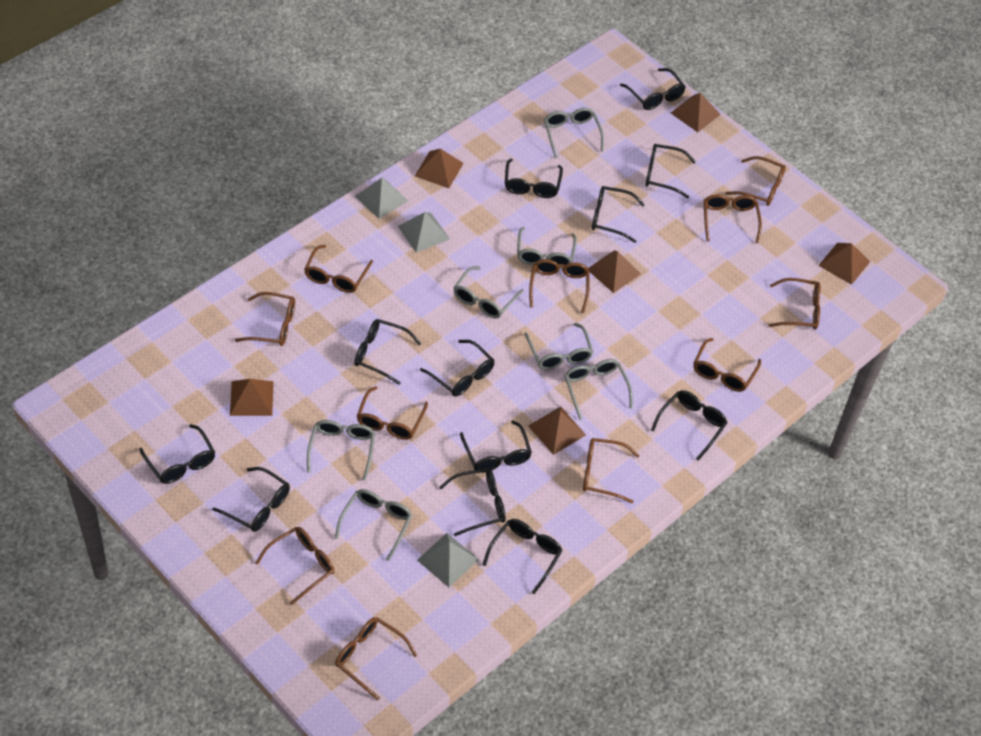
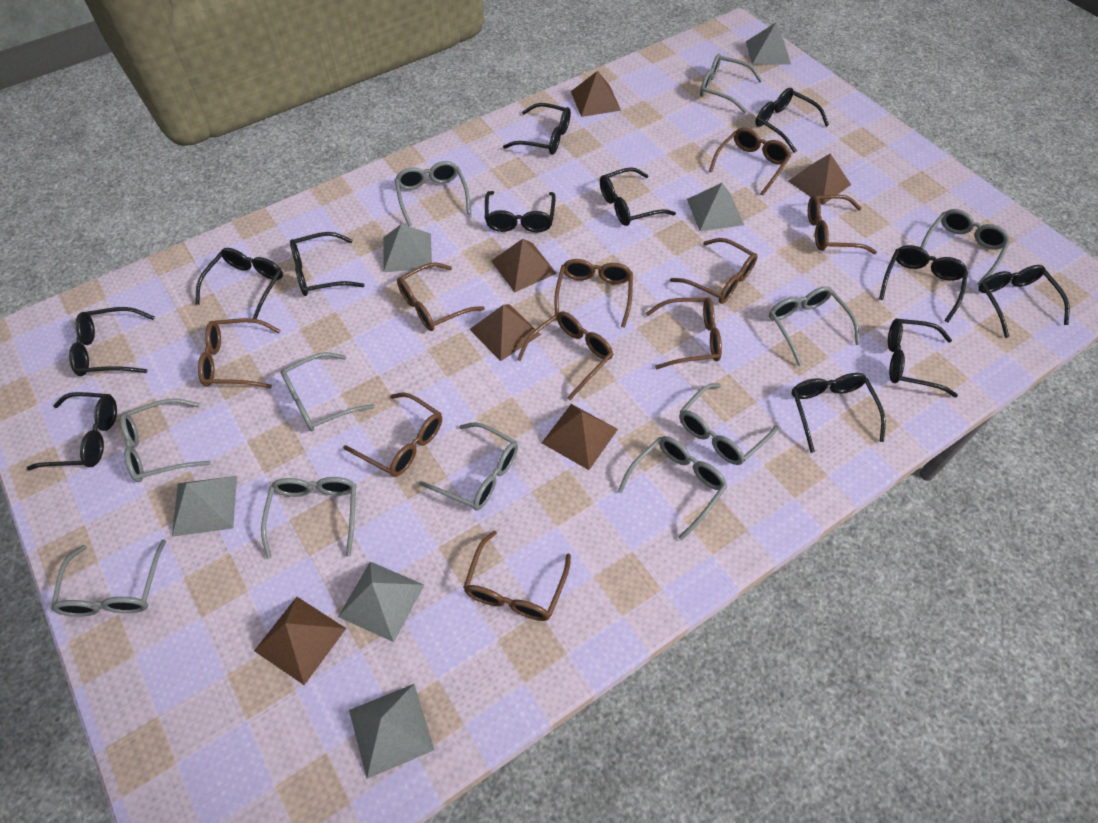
brown glasses: 11 -> 10
grey glasses: 7 -> 11
grey pyramid: 3 -> 6

